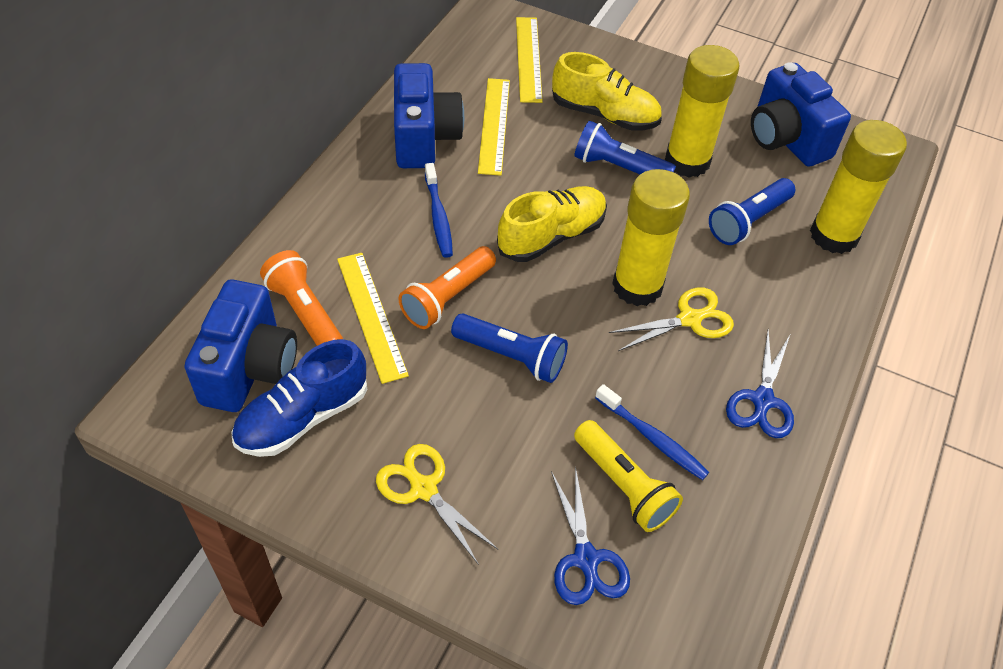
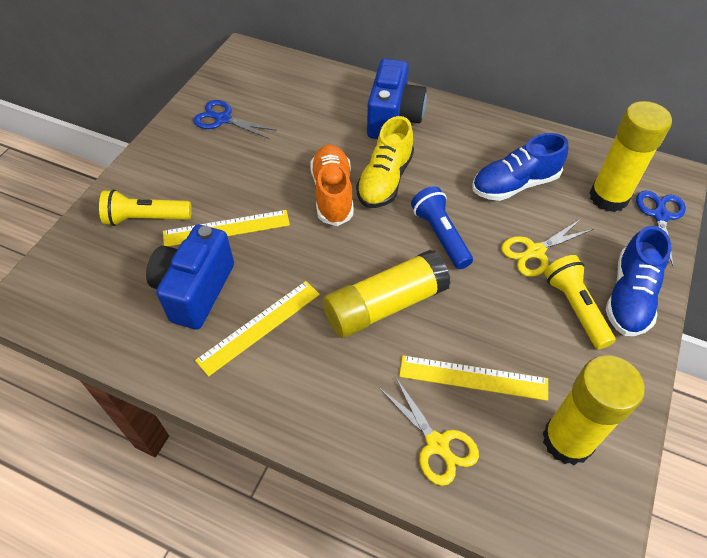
blue camera: 3 -> 2
blue flashlight: 3 -> 1
blue shoe: 1 -> 2
blue toothbrush: 2 -> 0
orange flashlight: 2 -> 0
orange shoe: 0 -> 1
yellow flashlight: 1 -> 2
yellow shoe: 2 -> 1

